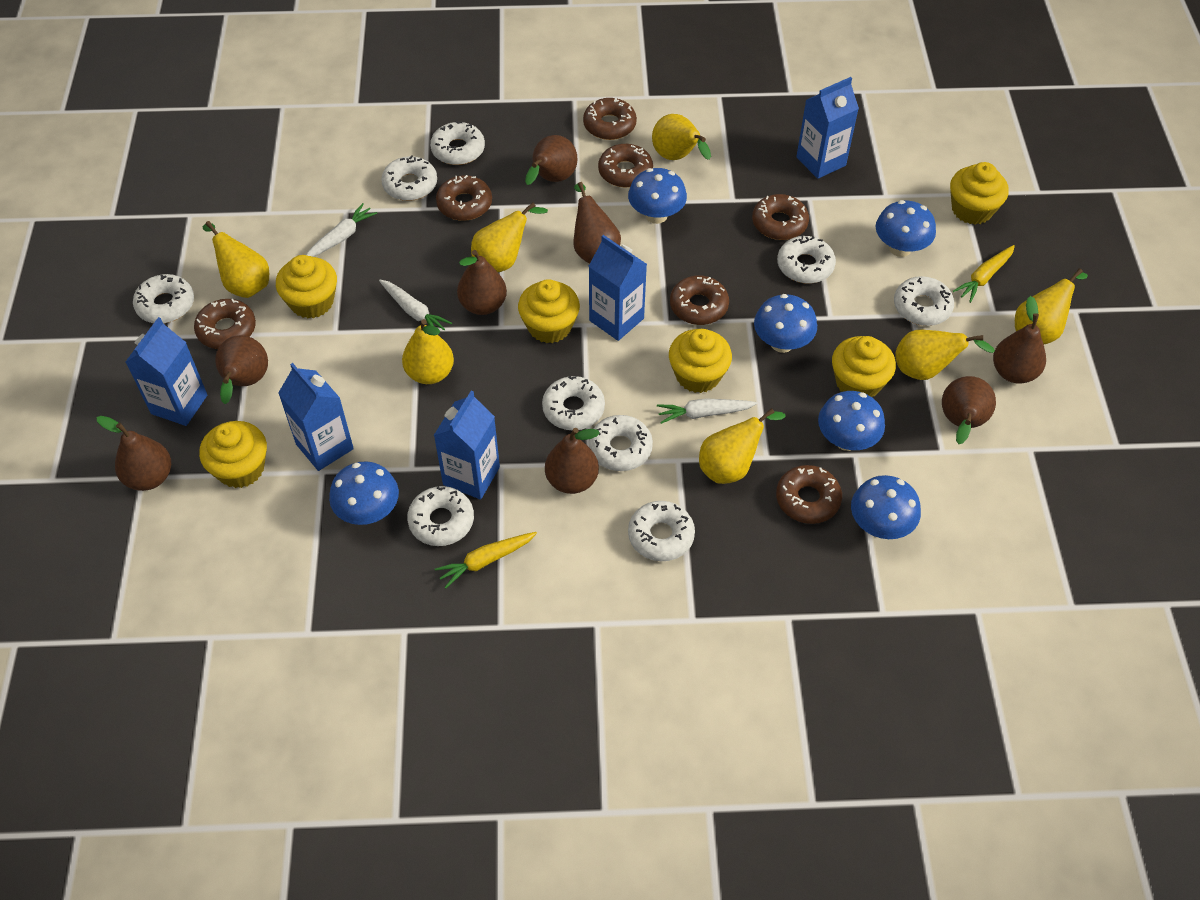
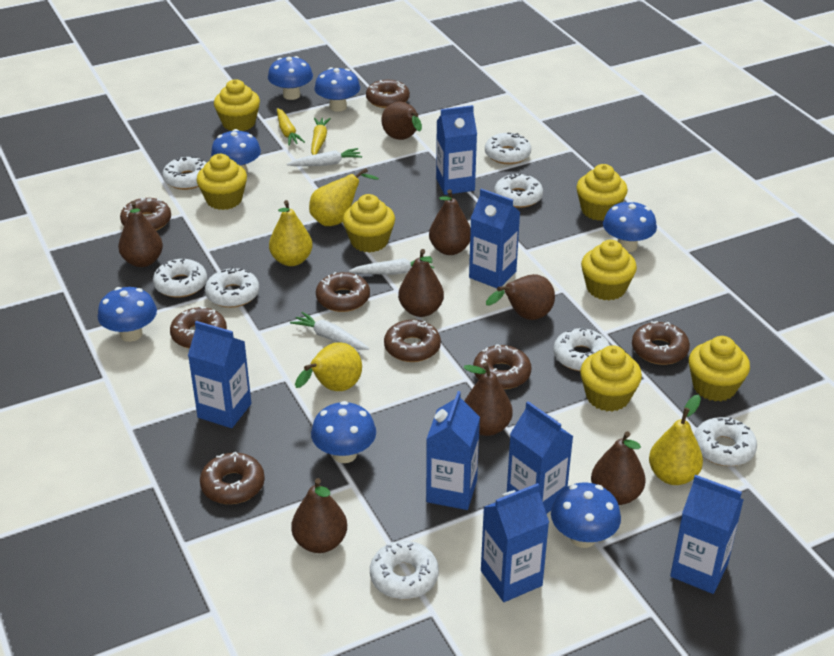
blue carton: 5 -> 7
blue mushroom: 6 -> 7
brown donut: 7 -> 8
white donut: 9 -> 8
yellow cupcake: 6 -> 7
yellow pear: 7 -> 4

